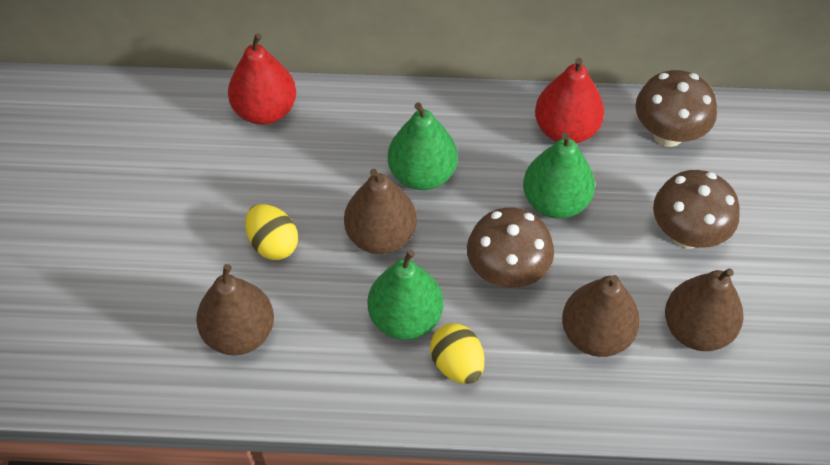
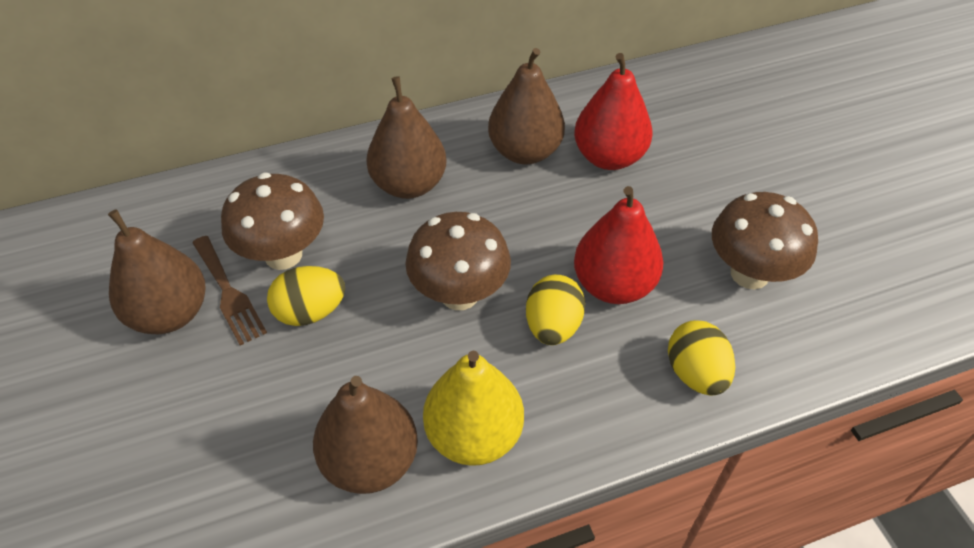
brown fork: 0 -> 1
green pear: 3 -> 0
yellow egg: 2 -> 3
yellow pear: 0 -> 1

